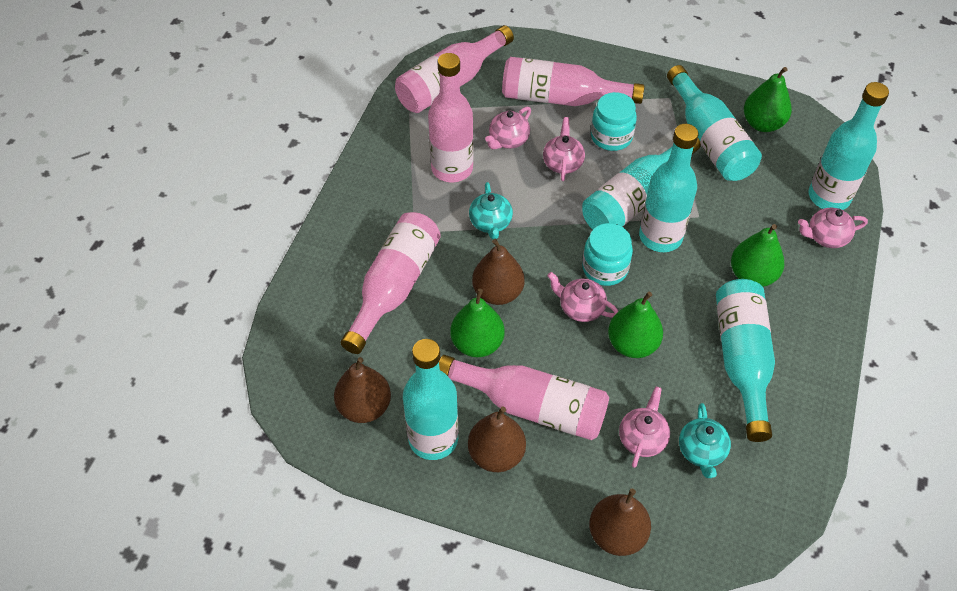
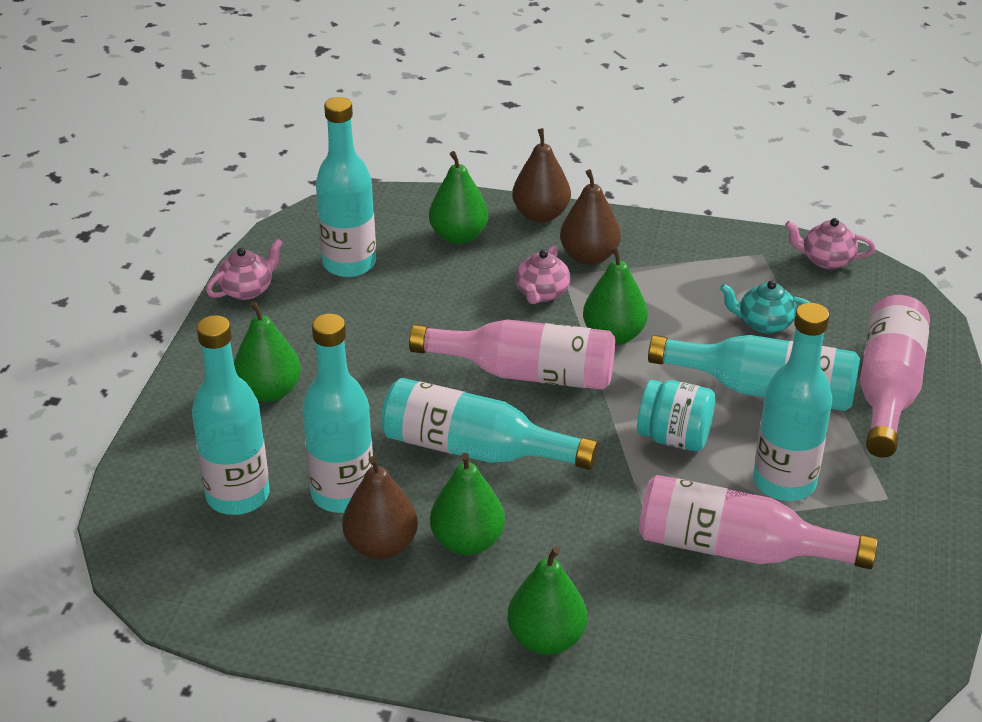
brown pear: 4 -> 3
green pear: 4 -> 5
pink bottle: 5 -> 3
pink teapot: 5 -> 3
turquoise jar: 2 -> 1
turquoise teapot: 2 -> 1

